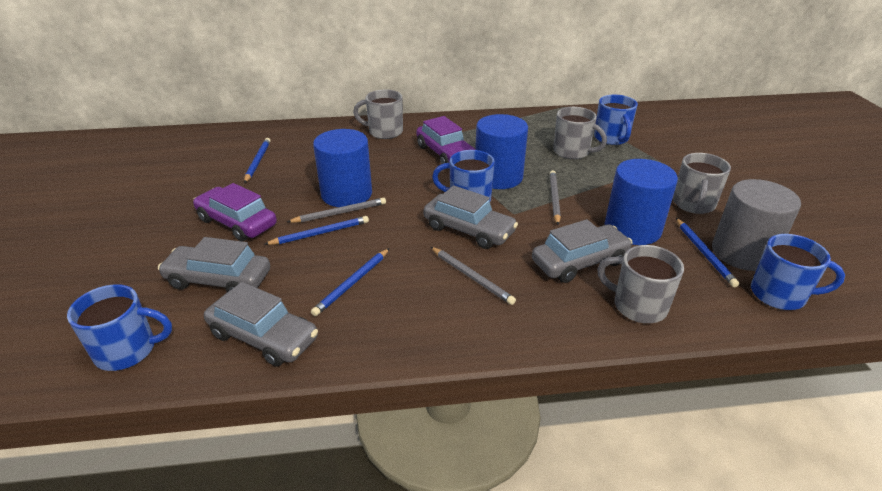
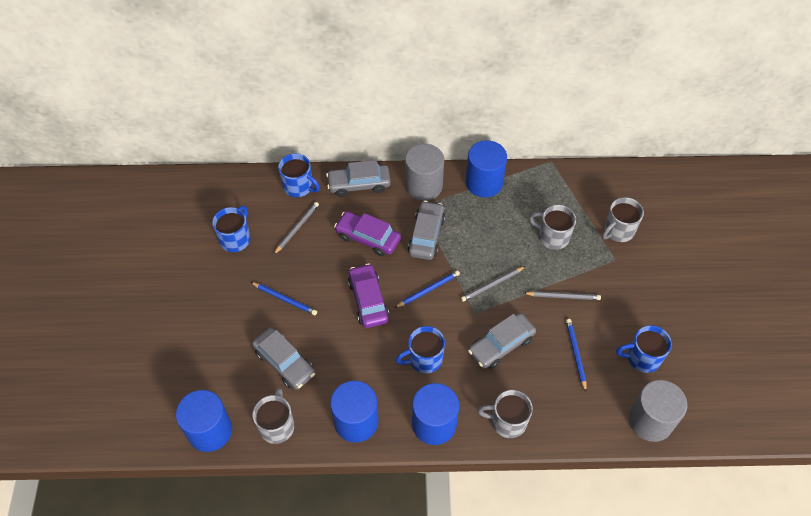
blue cylinder: 3 -> 4
blue pencil: 4 -> 3
grey cylinder: 1 -> 2

